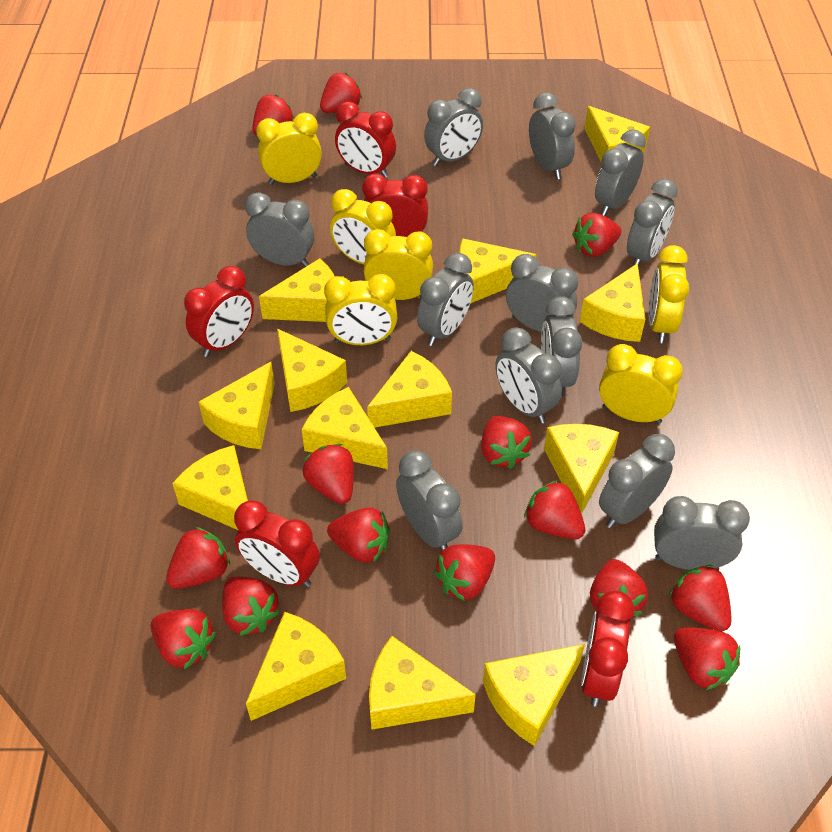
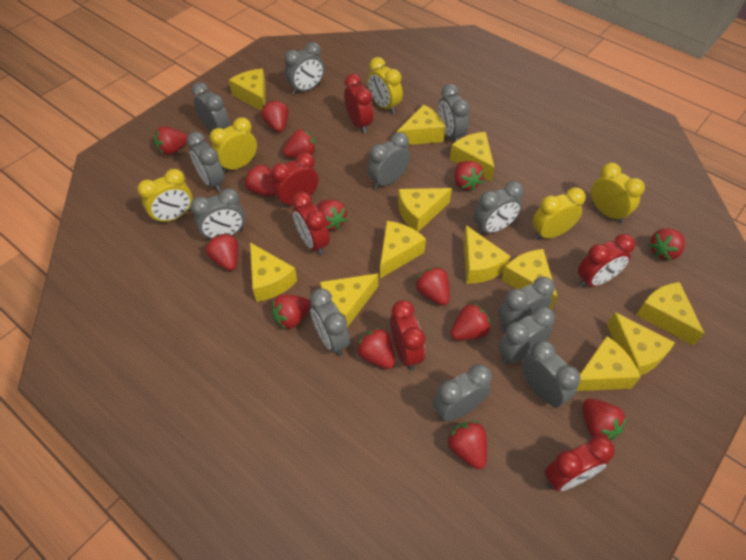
red clock: 5 -> 6
yellow cheese: 13 -> 12
yellow clock: 6 -> 5

